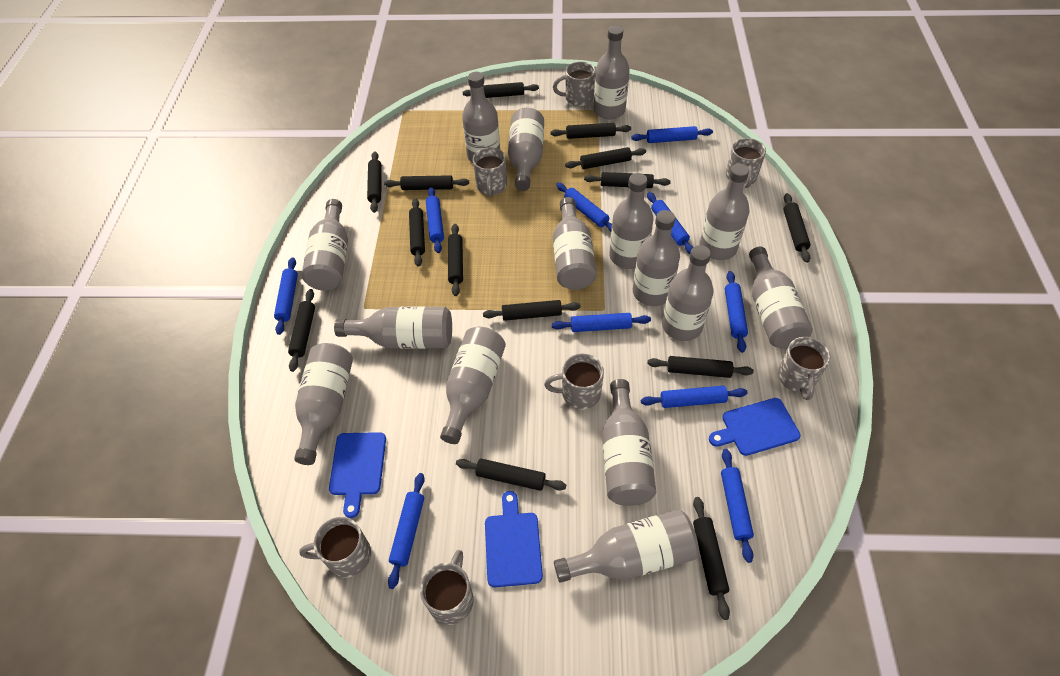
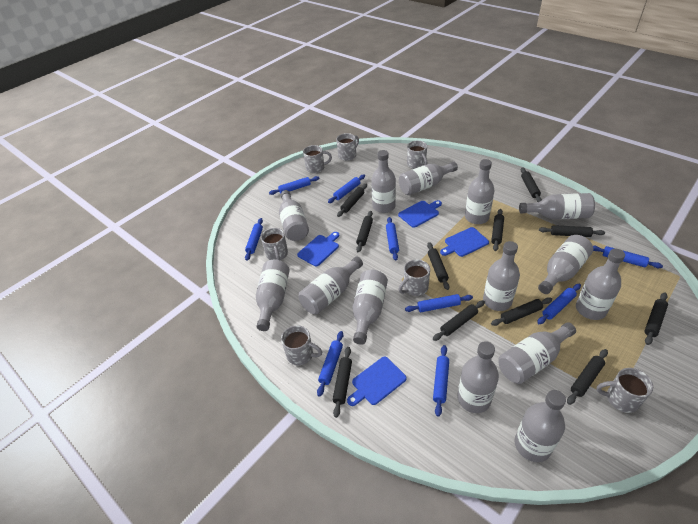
black rolling pin: 14 -> 11
blue cutting board: 3 -> 4
blue rolling pin: 10 -> 9
grey bottle: 15 -> 14

